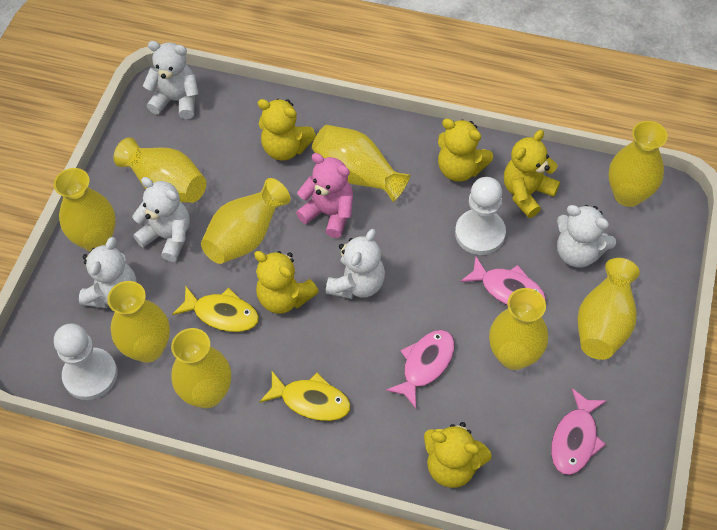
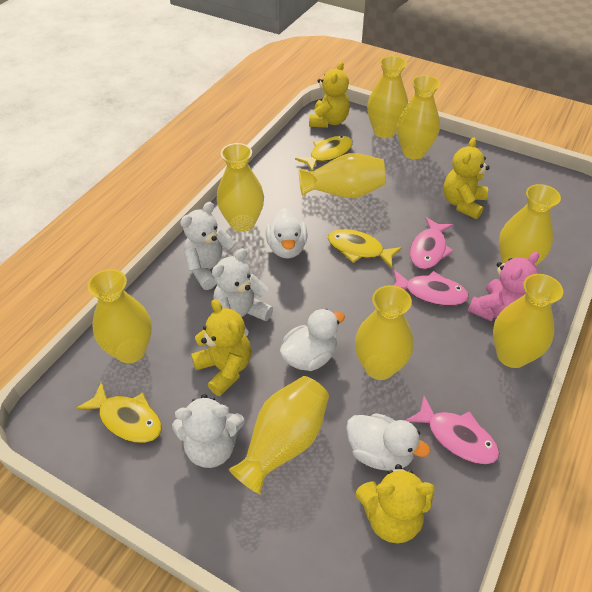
white duck: 0 -> 3
white pawn: 2 -> 0
white teddy bear: 5 -> 3
yellow fish: 2 -> 3
yellow teddy bear: 5 -> 4

